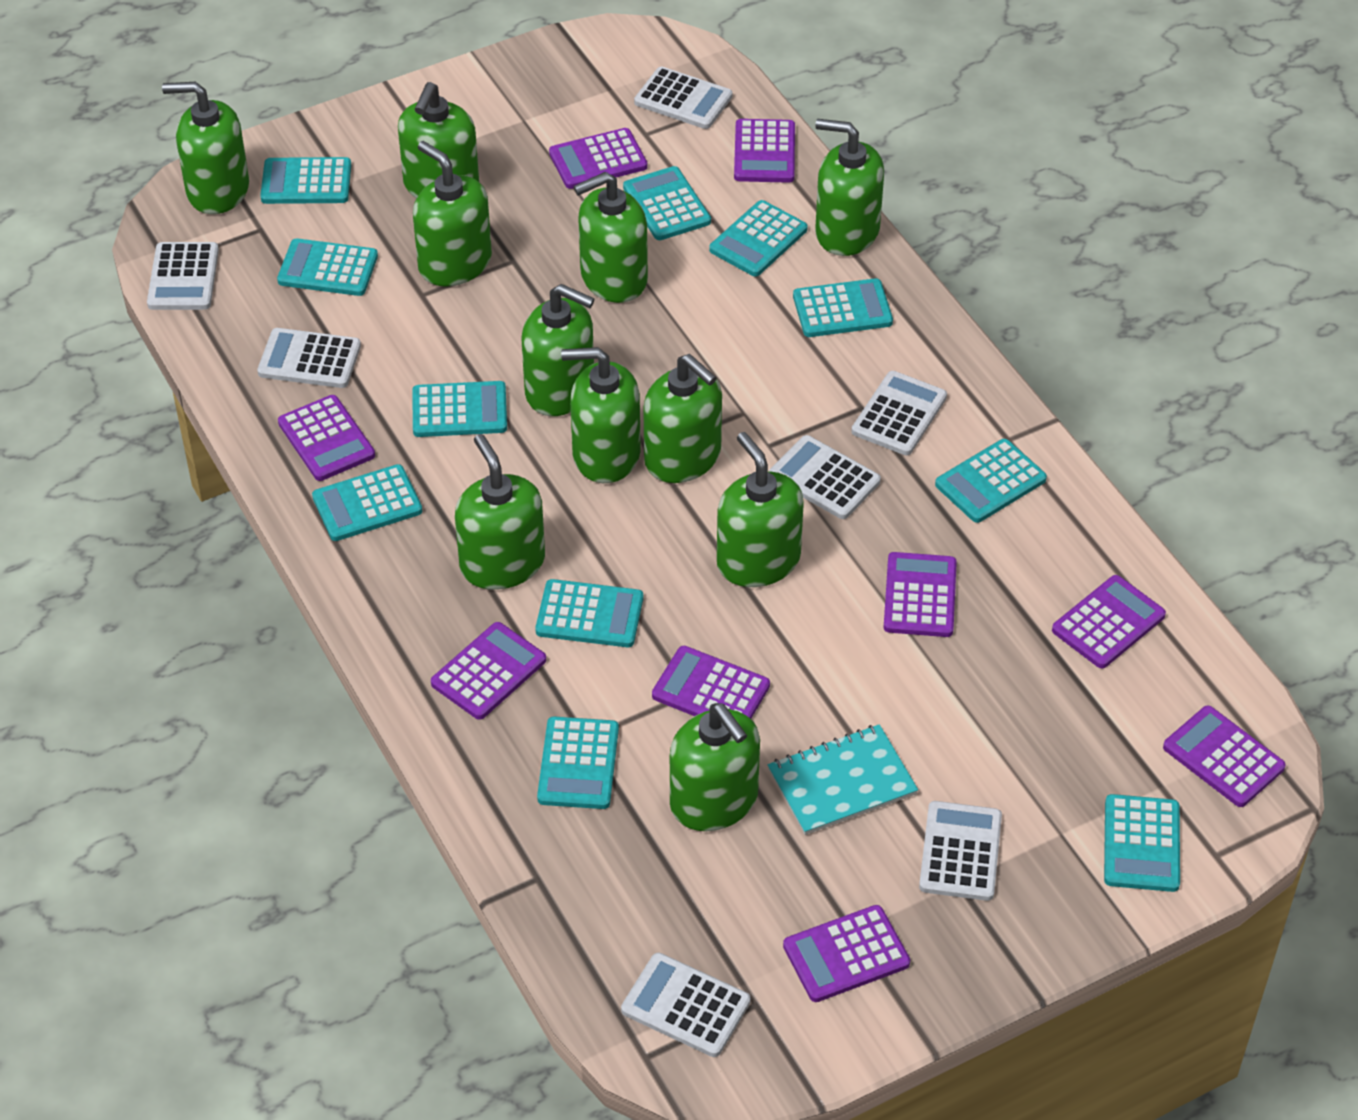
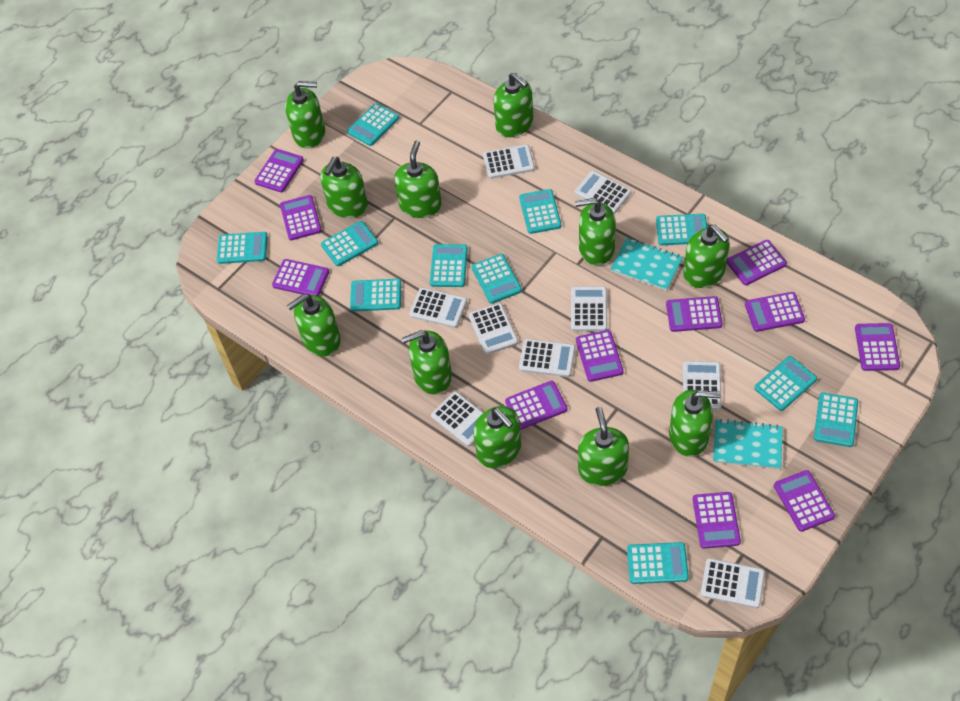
purple calculator: 9 -> 11
turquoise notebook: 1 -> 2
white calculator: 7 -> 9

